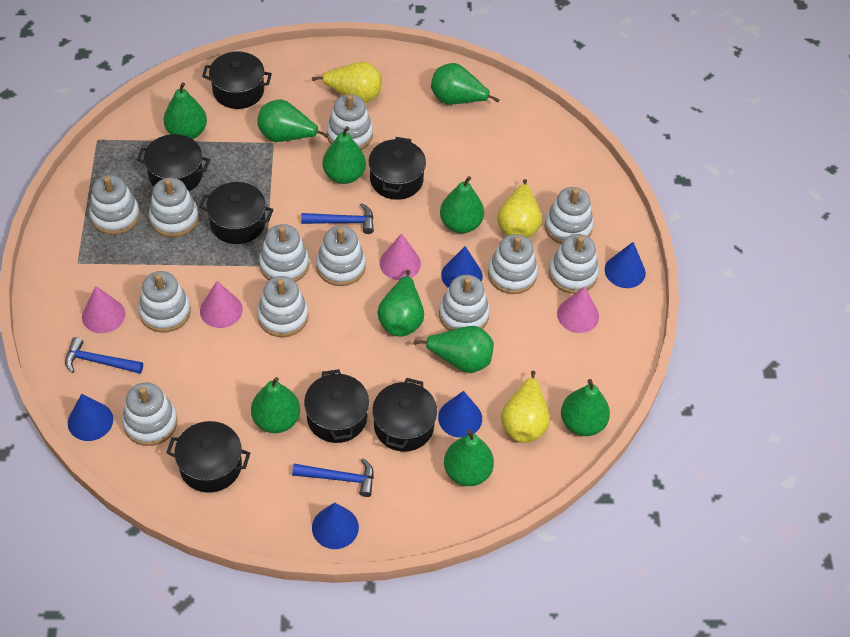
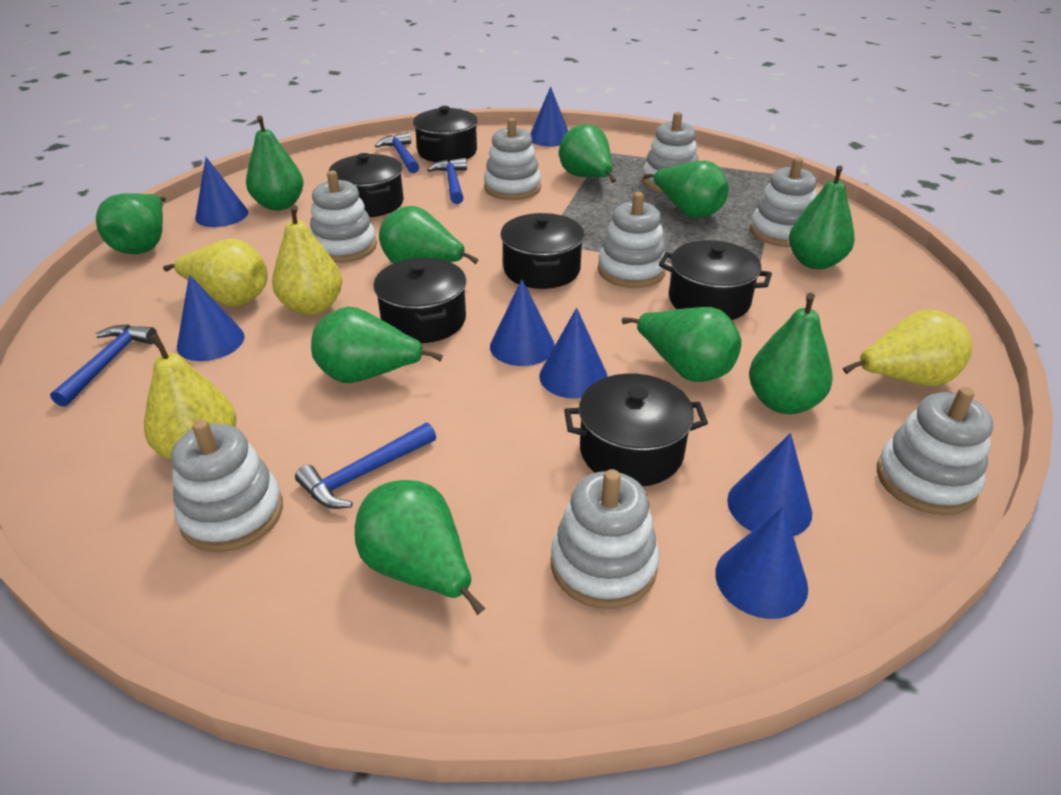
black pot: 7 -> 6
blue cone: 5 -> 7
blue hammer: 3 -> 4
pink cone: 4 -> 0
white stacking toy: 12 -> 8
yellow pear: 3 -> 4

